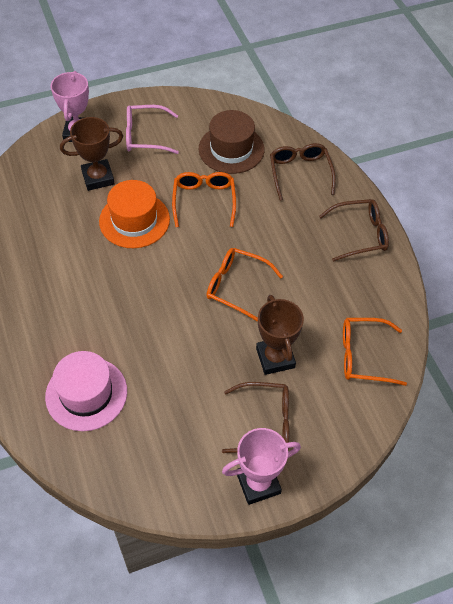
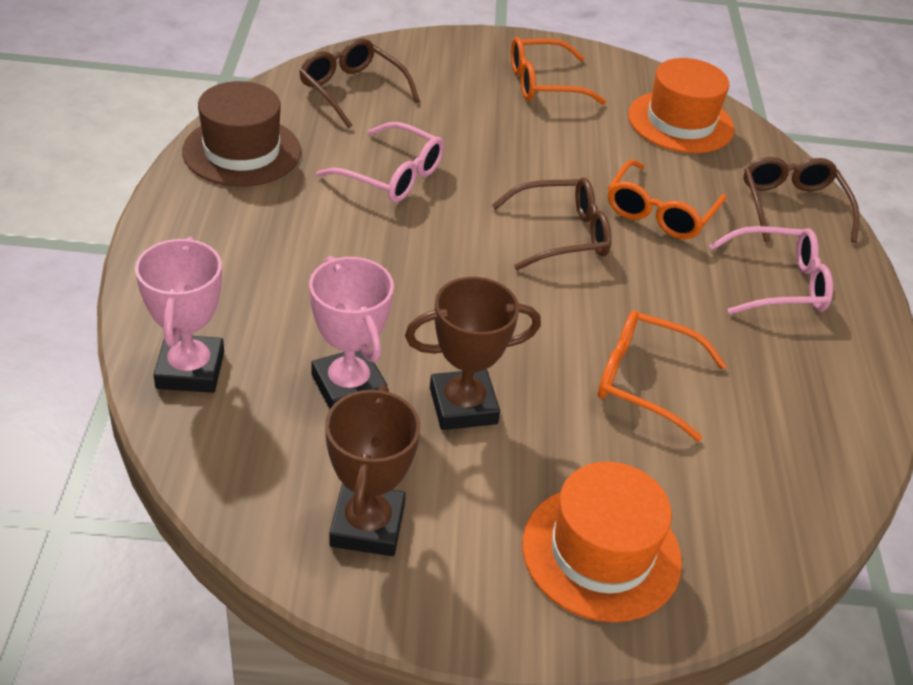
orange hat: 1 -> 2
pink glasses: 1 -> 2
pink hat: 1 -> 0

